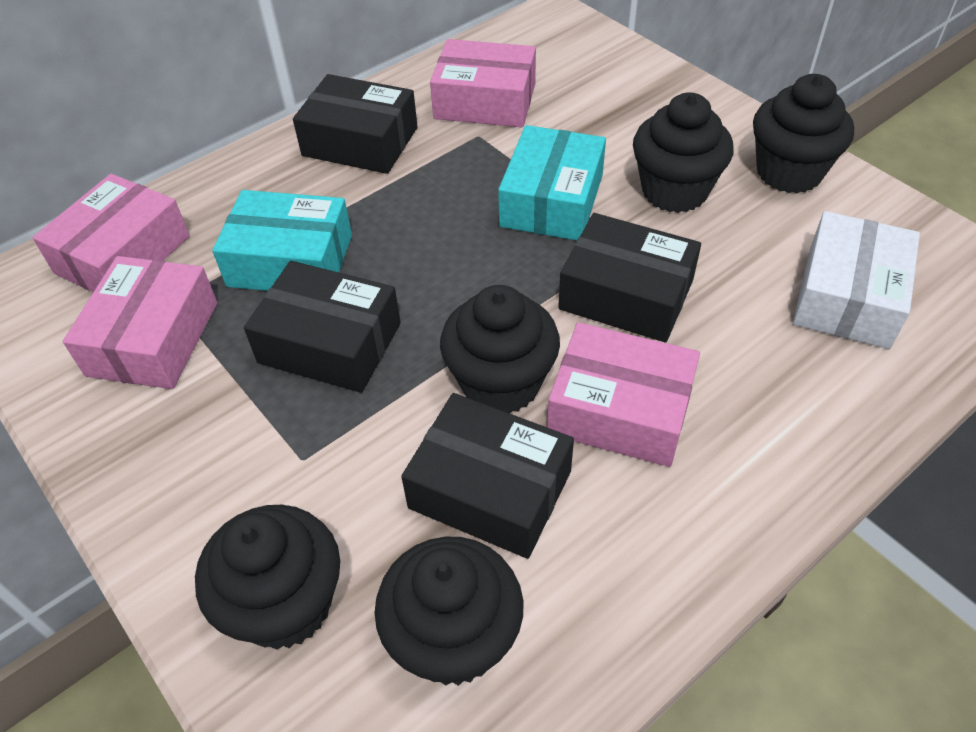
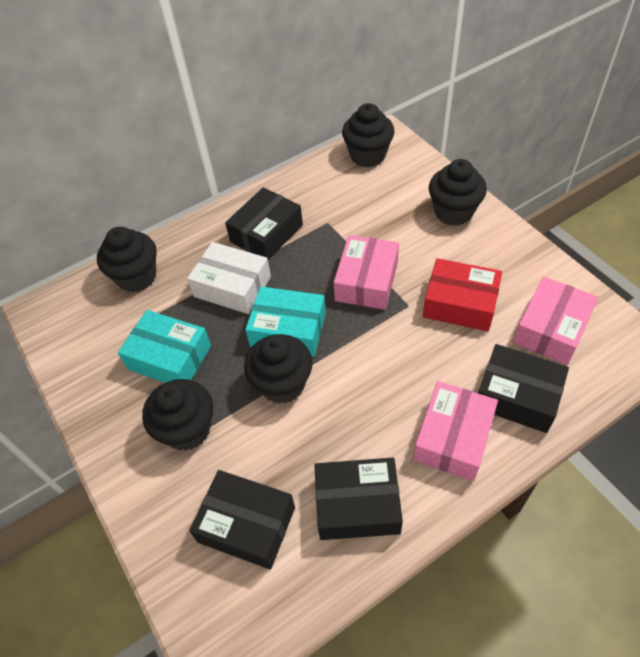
pink box: 4 -> 3
red box: 0 -> 1

